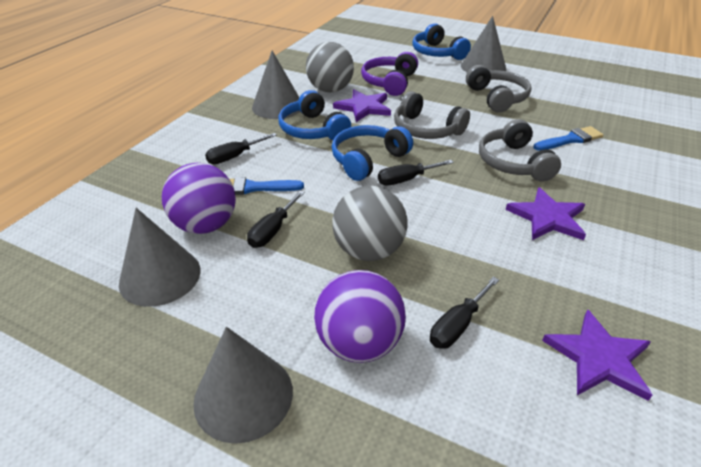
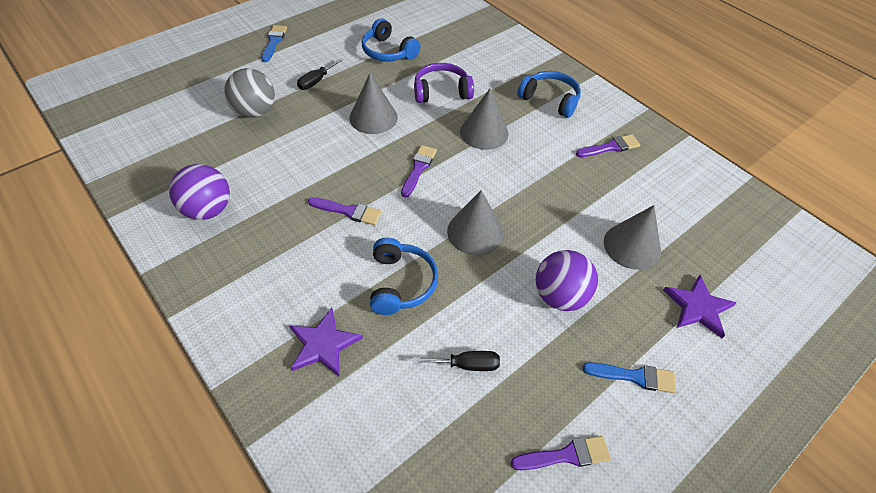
black screwdriver: 4 -> 2
grey ball: 2 -> 1
grey headphones: 3 -> 0
purple brush: 0 -> 4
purple star: 3 -> 2

